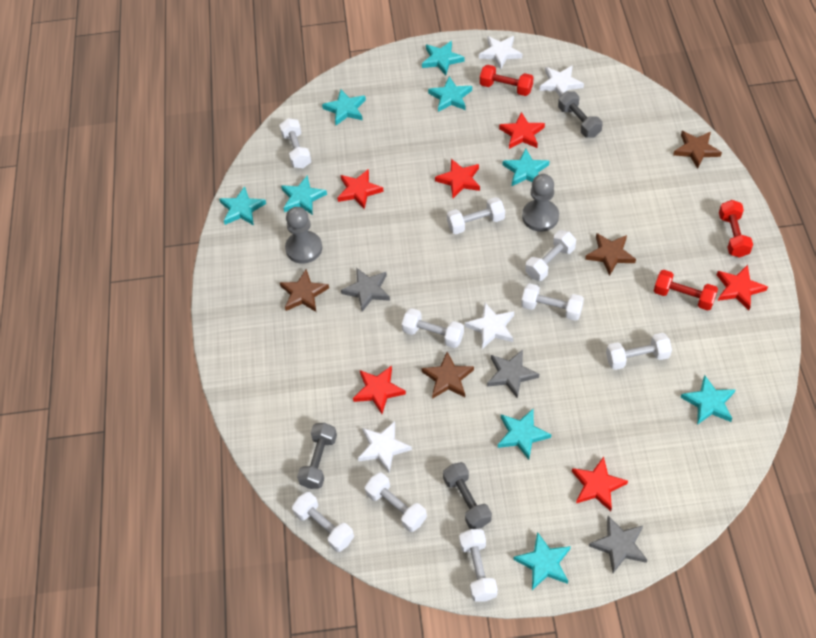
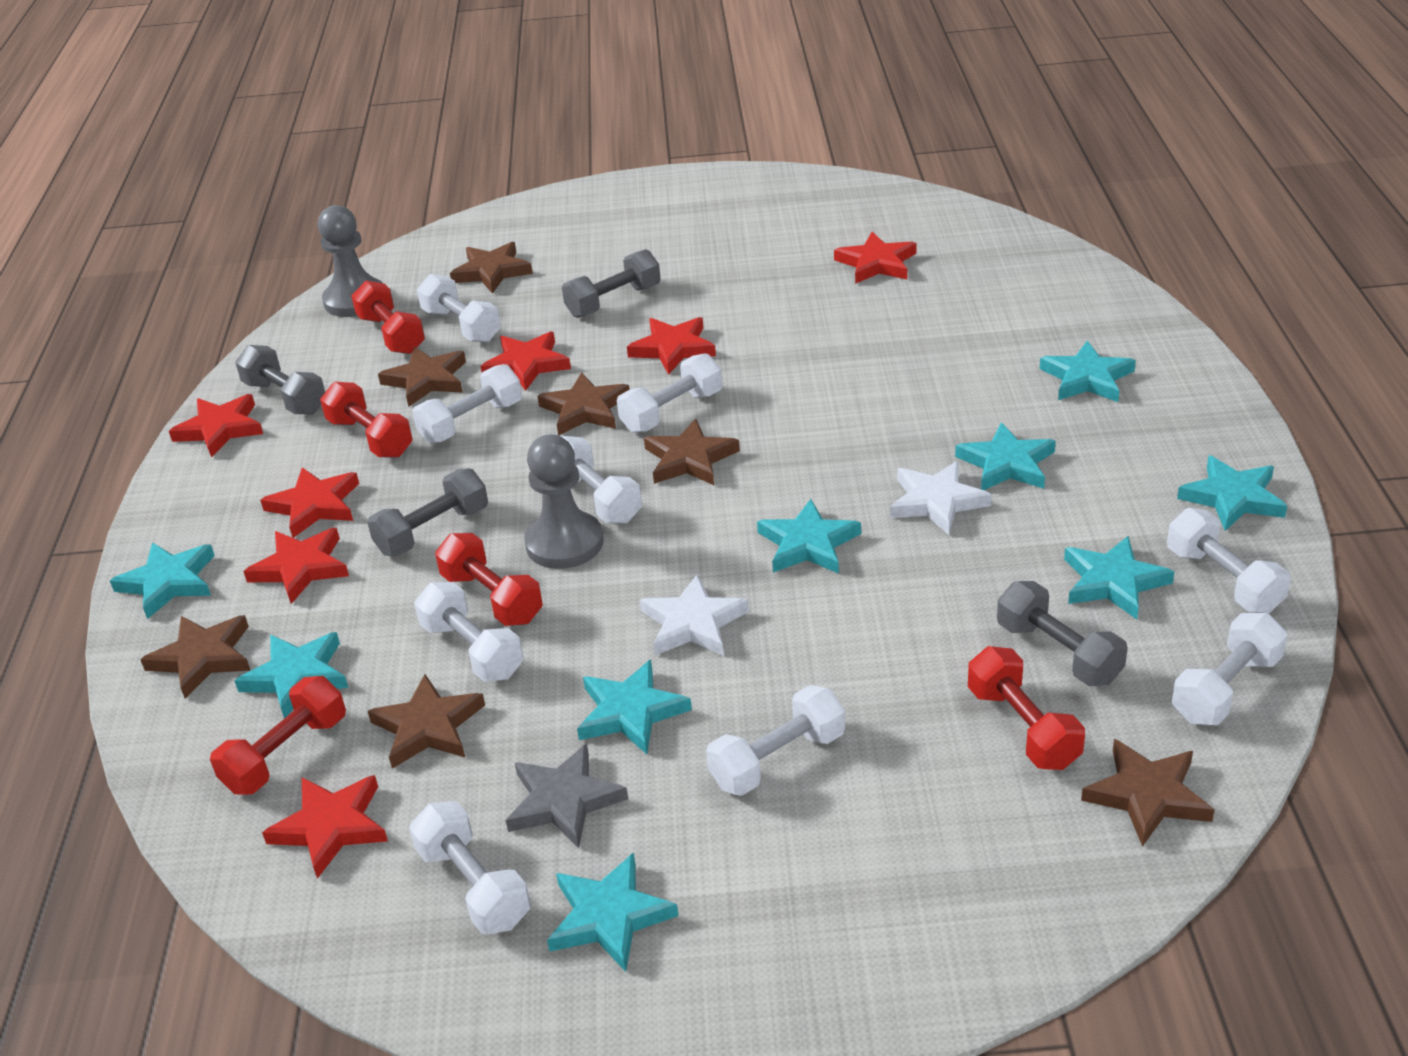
brown star: 4 -> 7
grey dumbbell: 3 -> 4
grey star: 3 -> 1
red dumbbell: 3 -> 5
red star: 6 -> 7
white star: 4 -> 2

